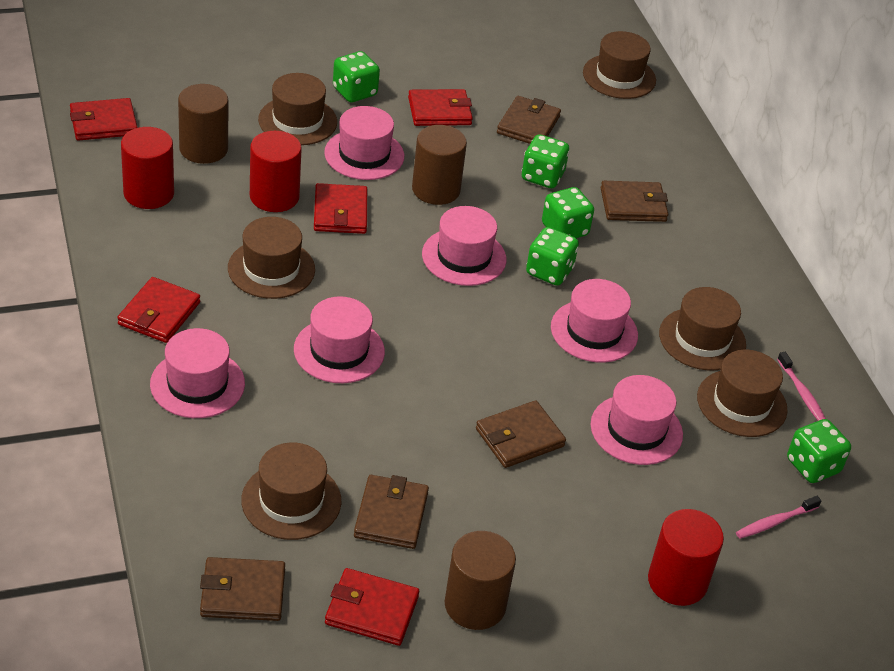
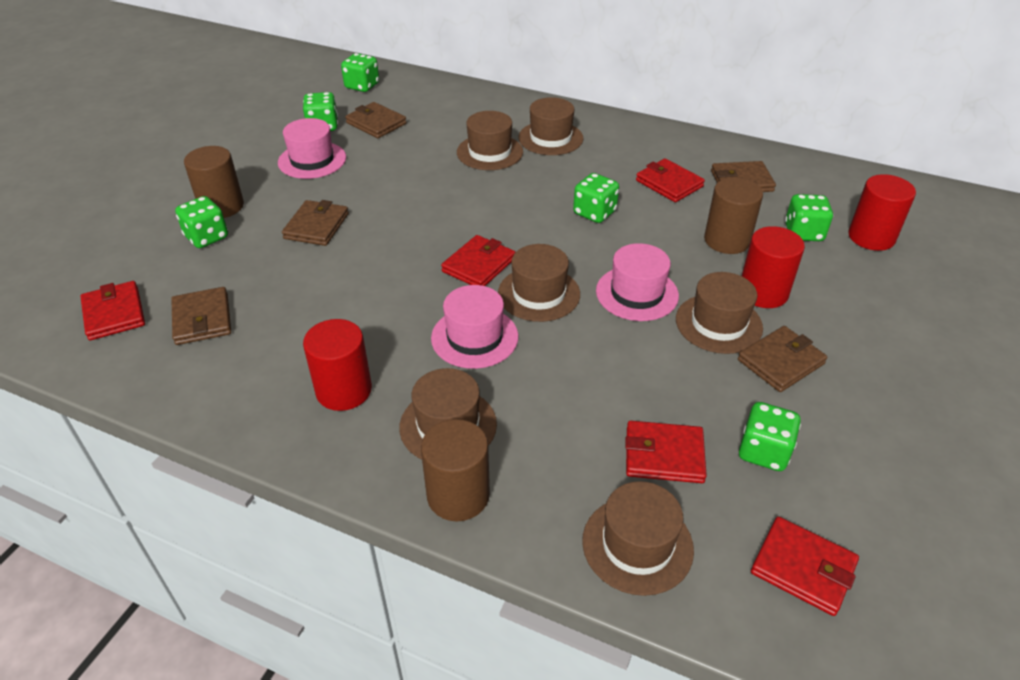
green dice: 5 -> 6
pink hat: 6 -> 3
pink toothbrush: 2 -> 0

